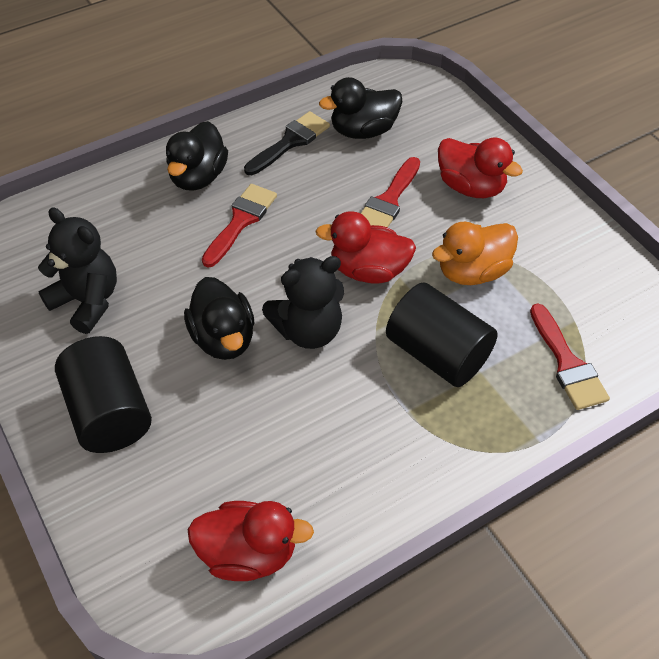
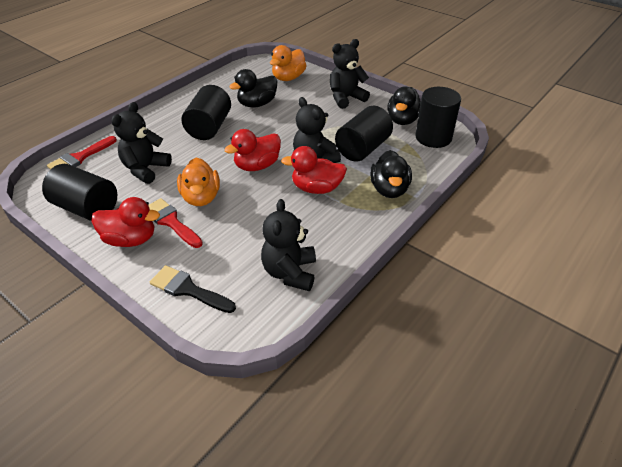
black cylinder: 2 -> 4
black teddy bear: 2 -> 4
orange duck: 1 -> 2
red brush: 3 -> 2

